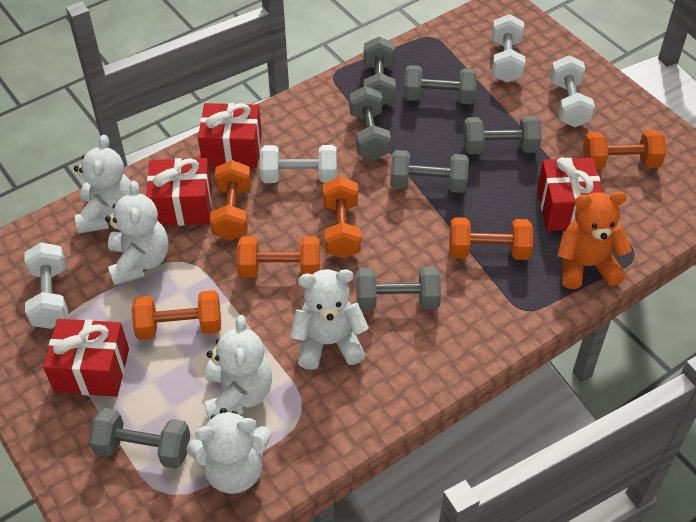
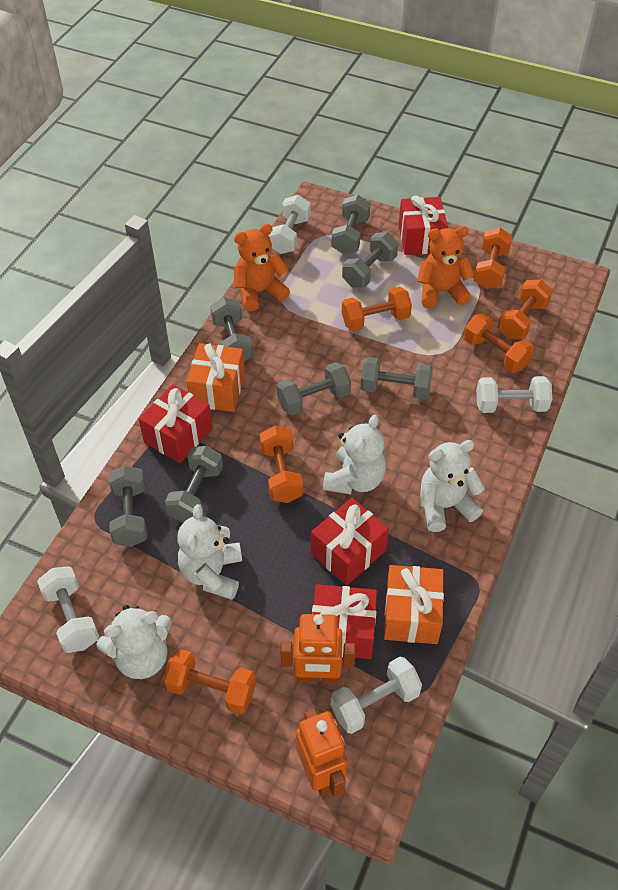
orange gift: 0 -> 2
orange robot: 0 -> 2
orange teddy bear: 1 -> 2
white teddy bear: 5 -> 4

